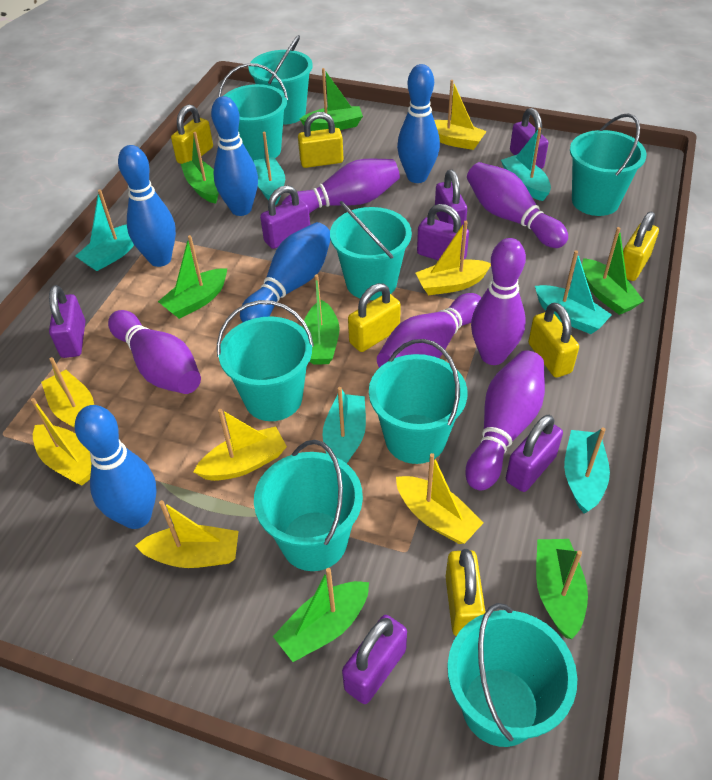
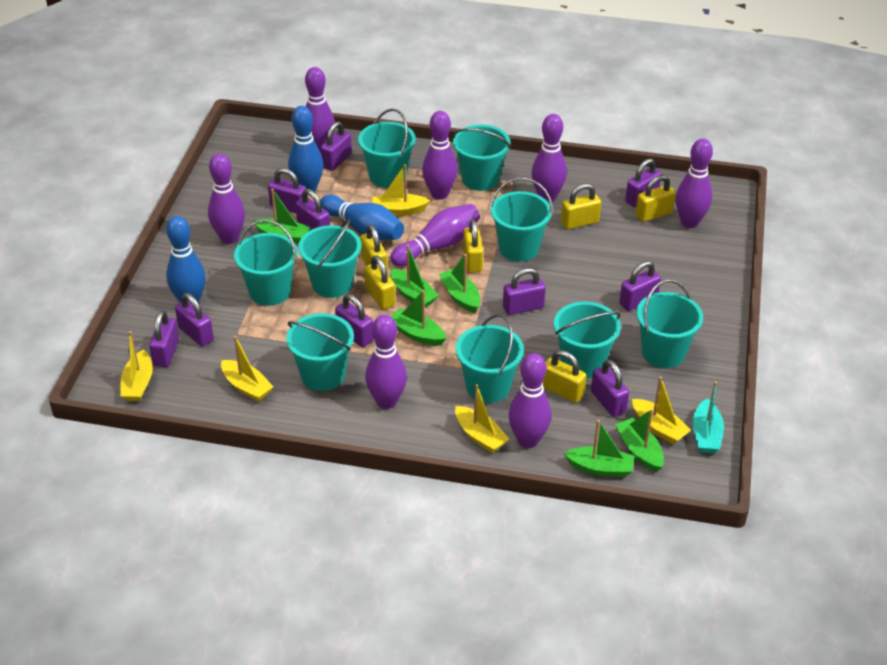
blue bowling pin: 5 -> 3
green boat: 7 -> 6
purple bowling pin: 6 -> 8
purple padlock: 7 -> 10
turquoise boat: 6 -> 1
turquoise bucket: 8 -> 9
yellow boat: 7 -> 5

